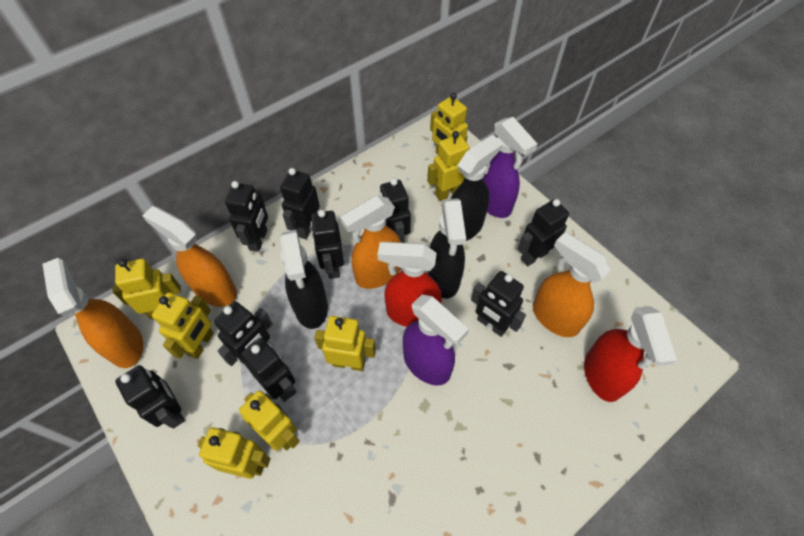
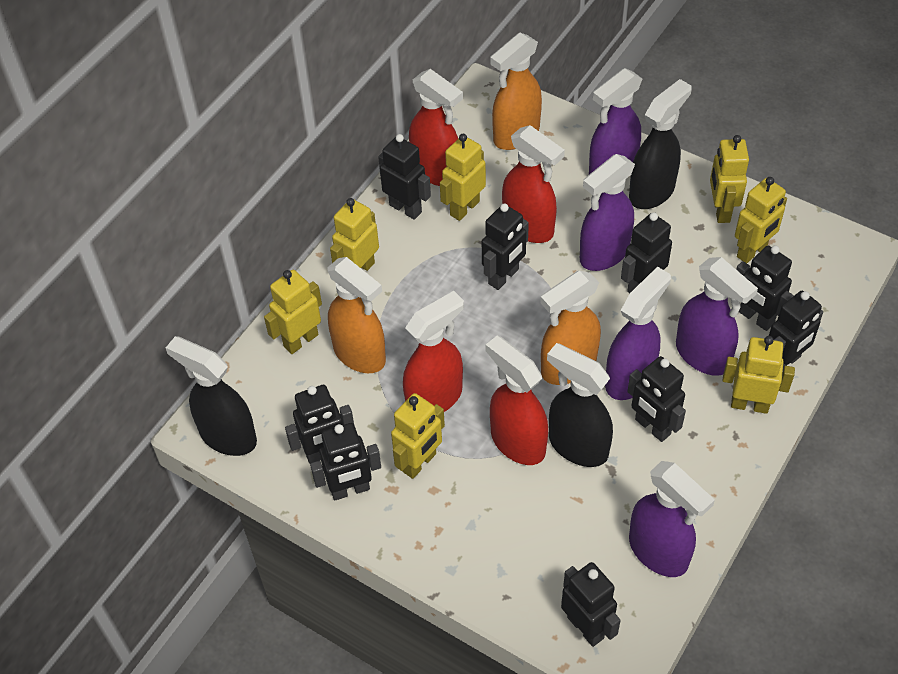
orange spray bottle: 4 -> 3
purple spray bottle: 2 -> 5
red spray bottle: 2 -> 4

